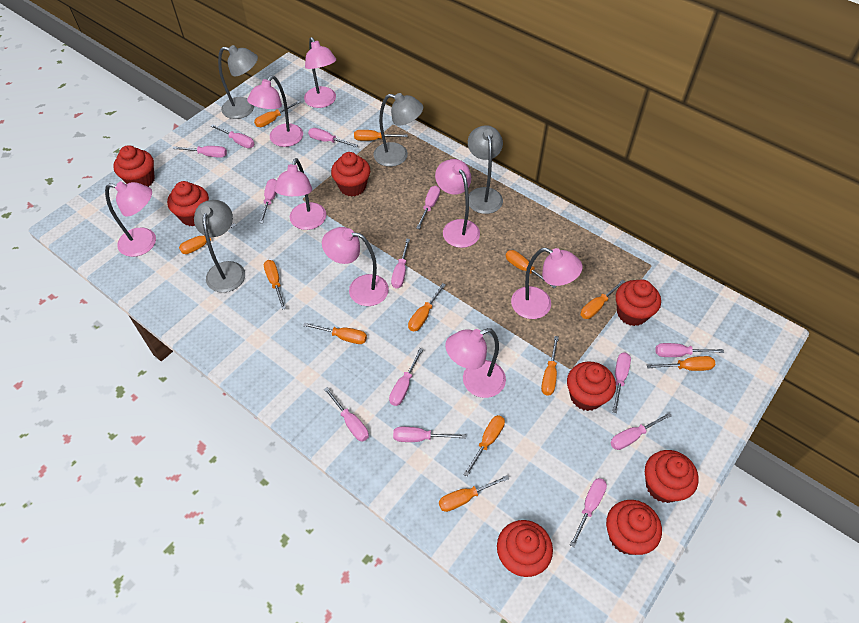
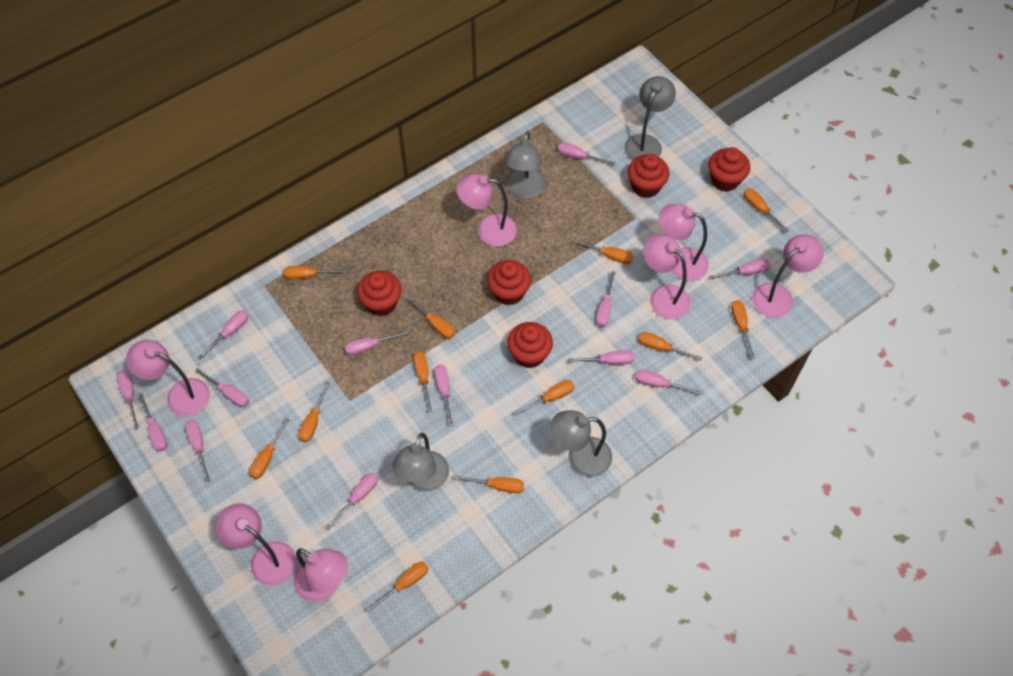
pink lamp: 8 -> 7
red cupcake: 8 -> 5

